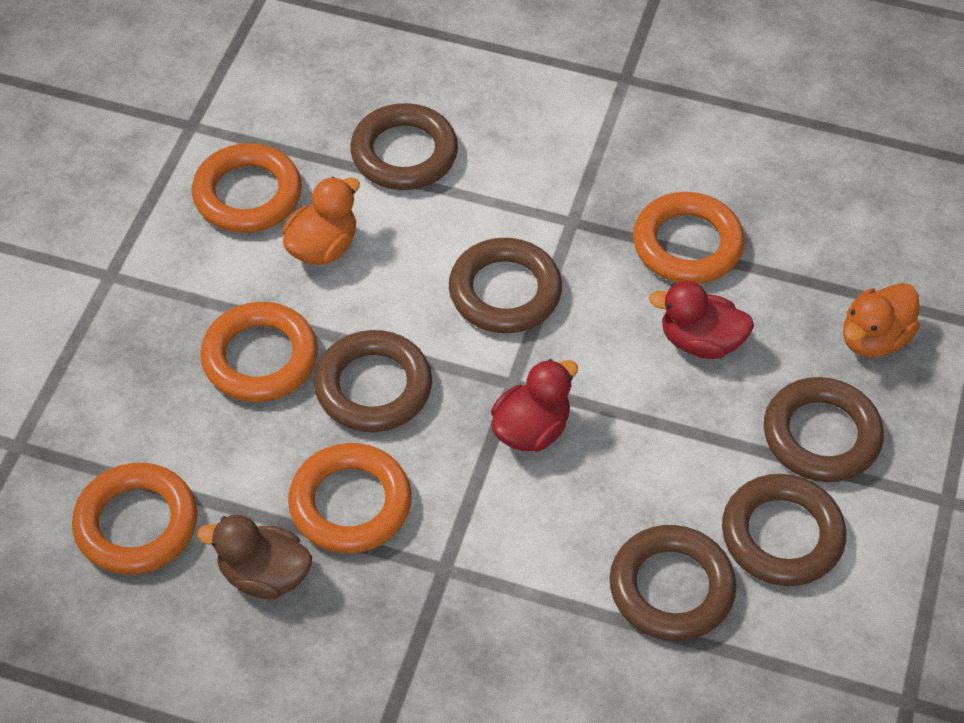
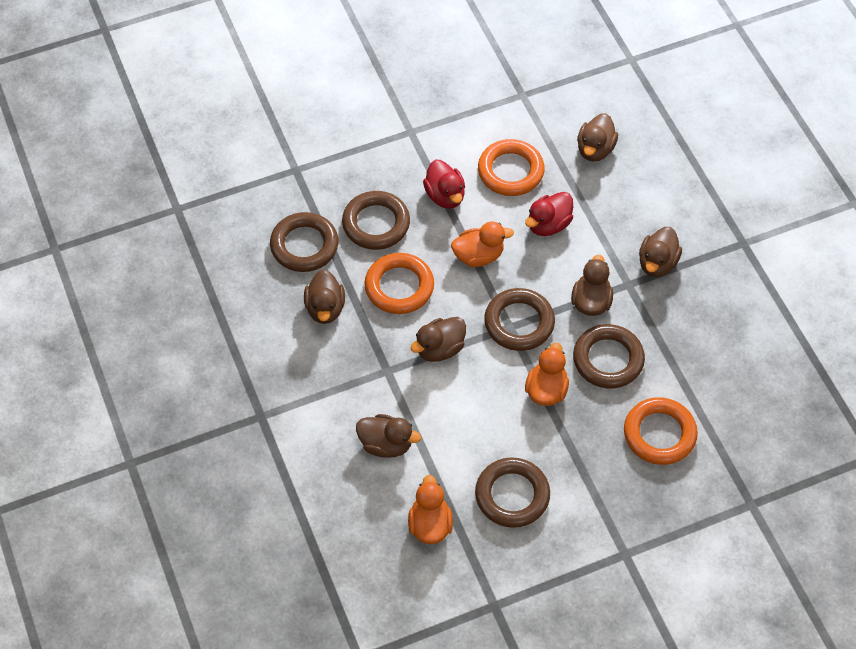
brown duck: 1 -> 6
brown ring: 6 -> 5
orange duck: 2 -> 3
orange ring: 5 -> 3

